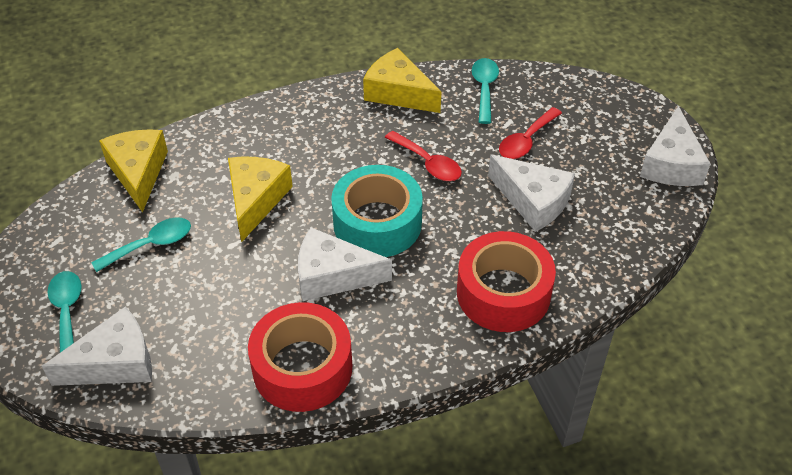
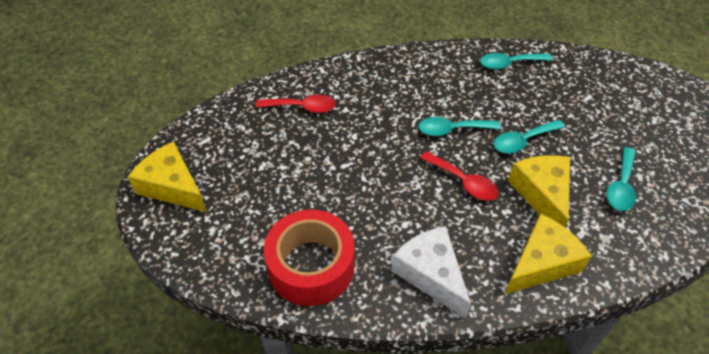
red tape: 2 -> 1
turquoise spoon: 3 -> 4
turquoise tape: 1 -> 0
white cheese: 4 -> 1

